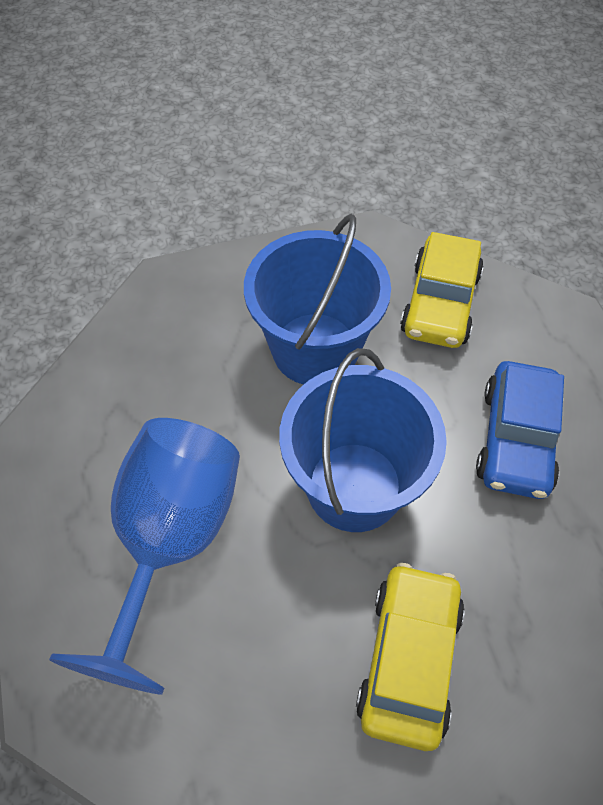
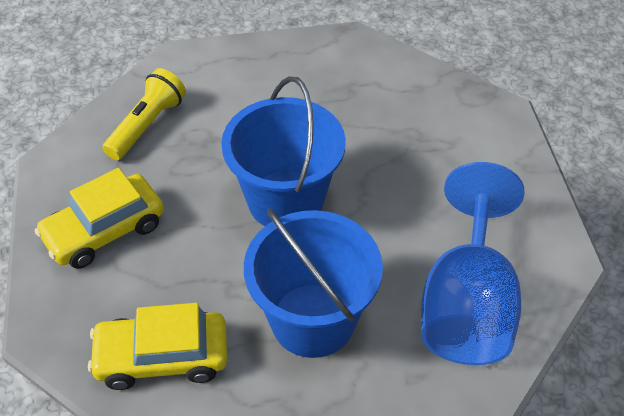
blue car: 1 -> 0
yellow flashlight: 0 -> 1

